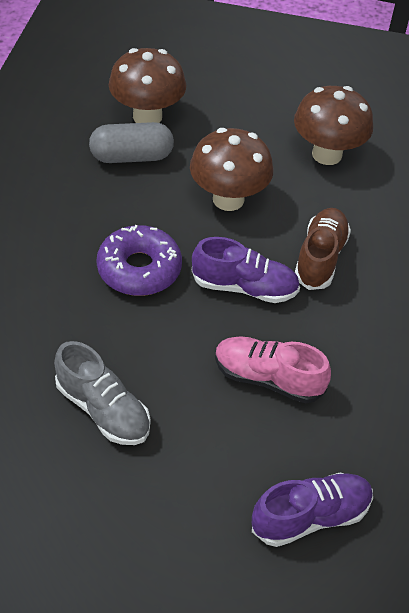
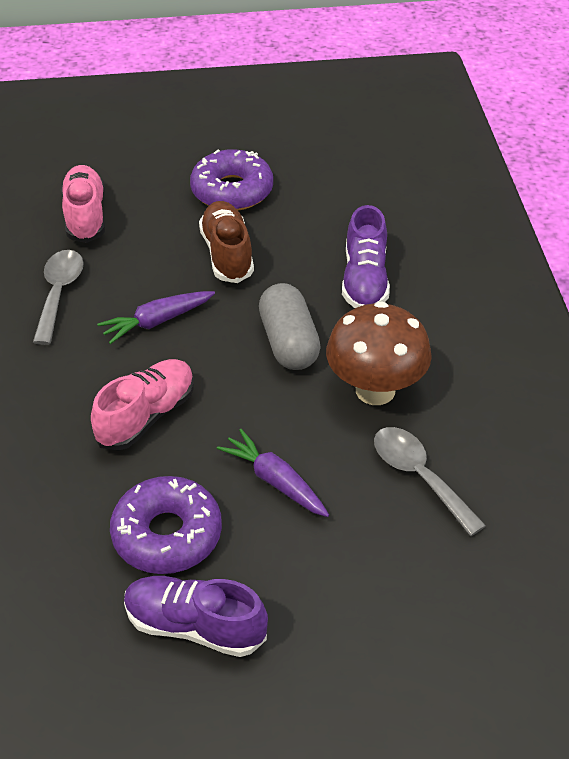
brown mushroom: 3 -> 1
grey shoe: 1 -> 0
grey spoon: 0 -> 2
pink shoe: 1 -> 2
purple carrot: 0 -> 2
purple donut: 1 -> 2

